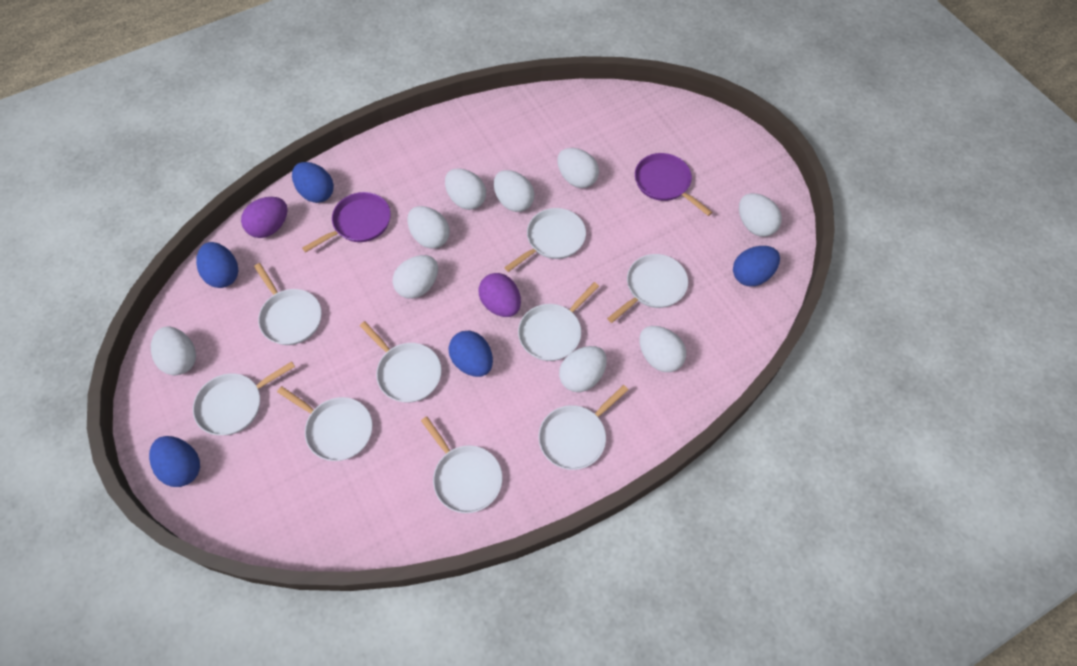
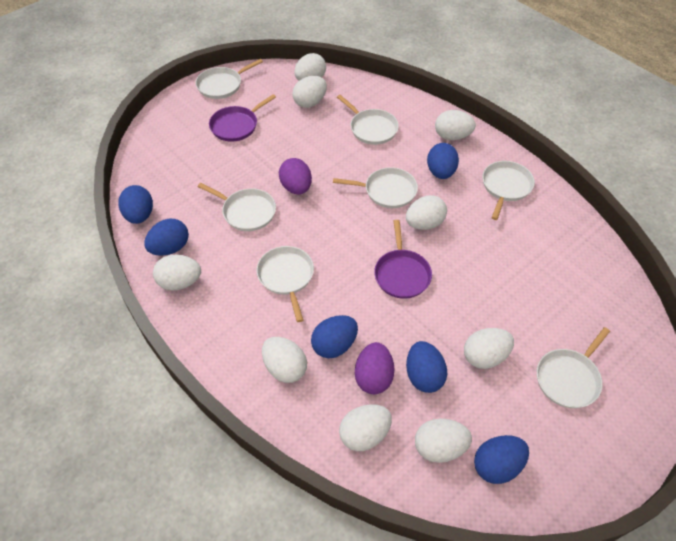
blue egg: 5 -> 6
white pan: 9 -> 7

